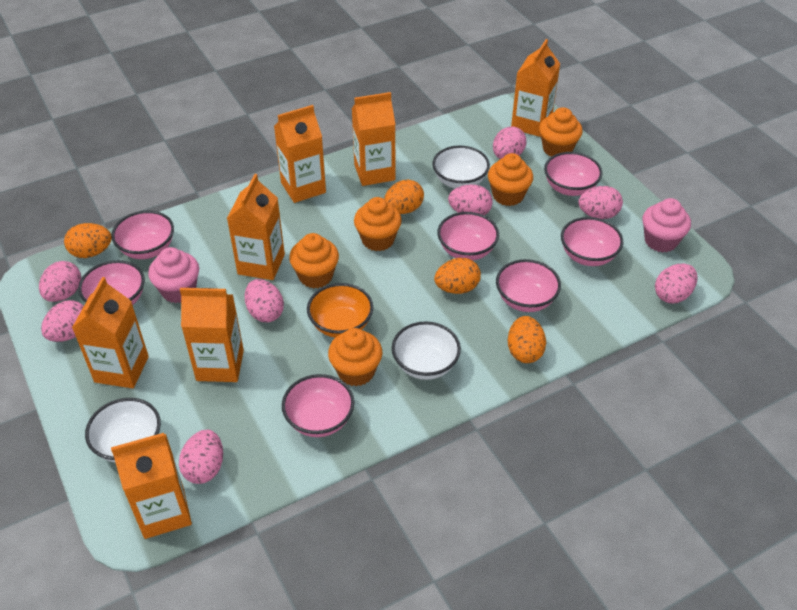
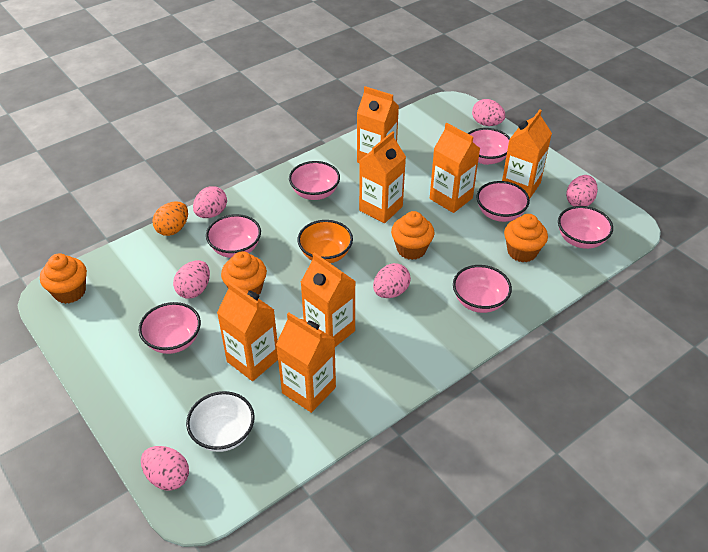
orange cupcake: 5 -> 4
orange egg: 4 -> 1
pink cupcake: 2 -> 0
pink egg: 8 -> 6
white bowl: 3 -> 1

